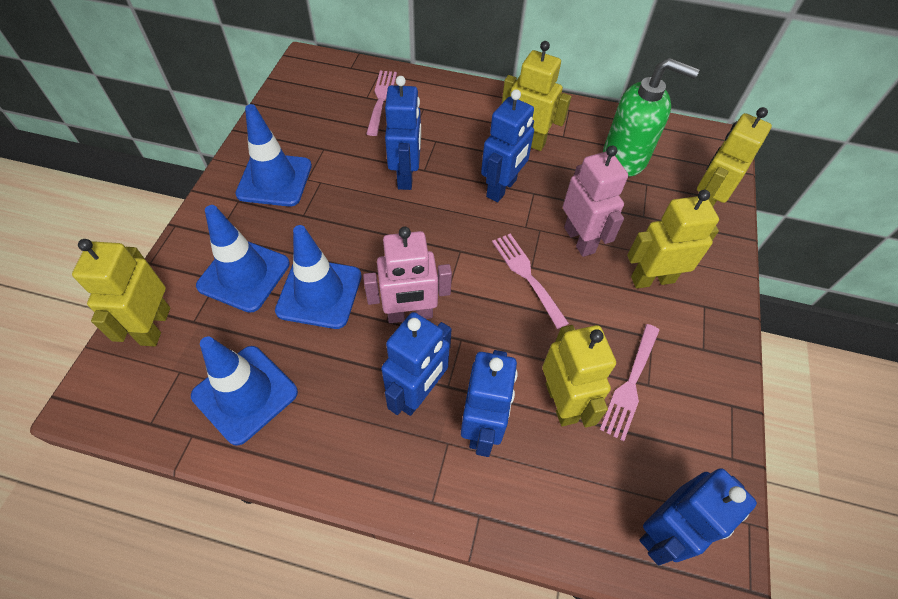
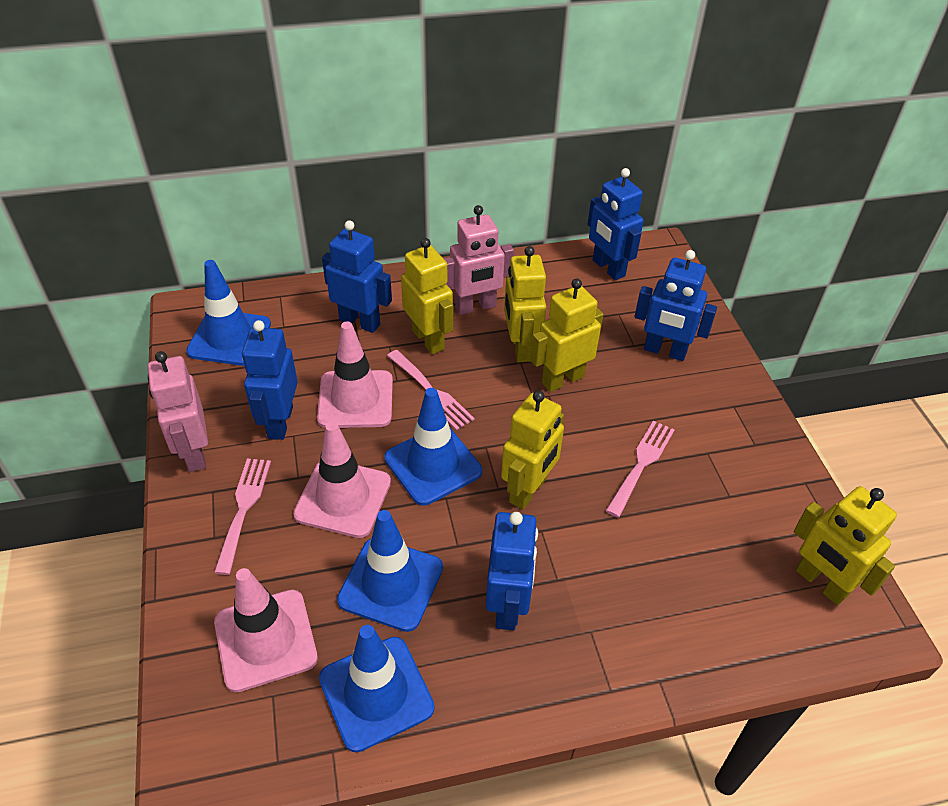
green soap dispenser: 1 -> 0
pink traffic cone: 0 -> 3

